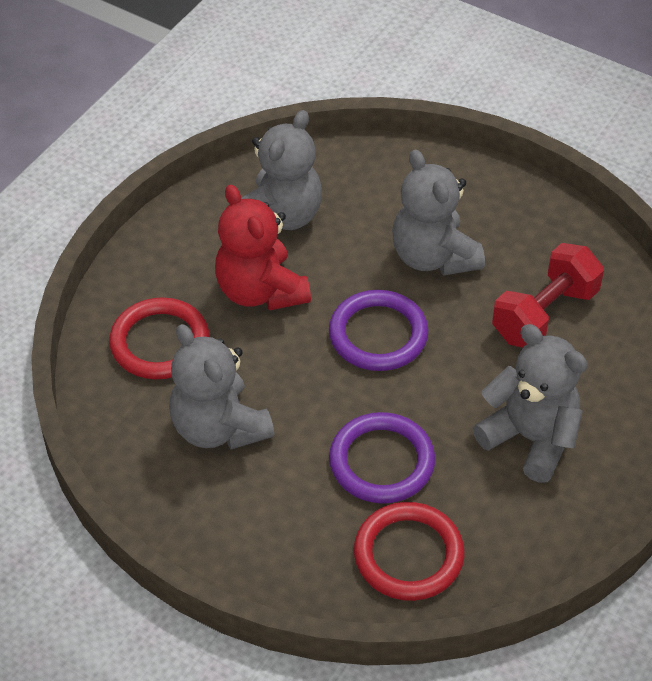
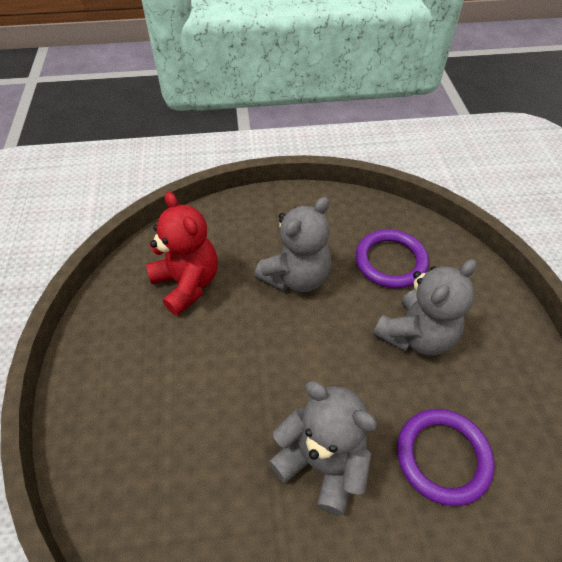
grey teddy bear: 4 -> 3
red dumbbell: 1 -> 0
red ring: 2 -> 0

